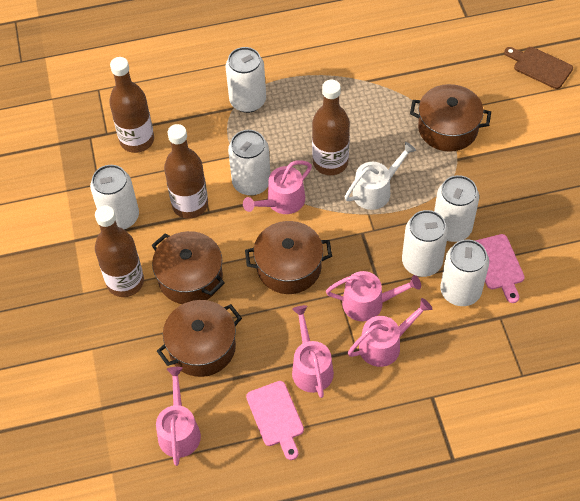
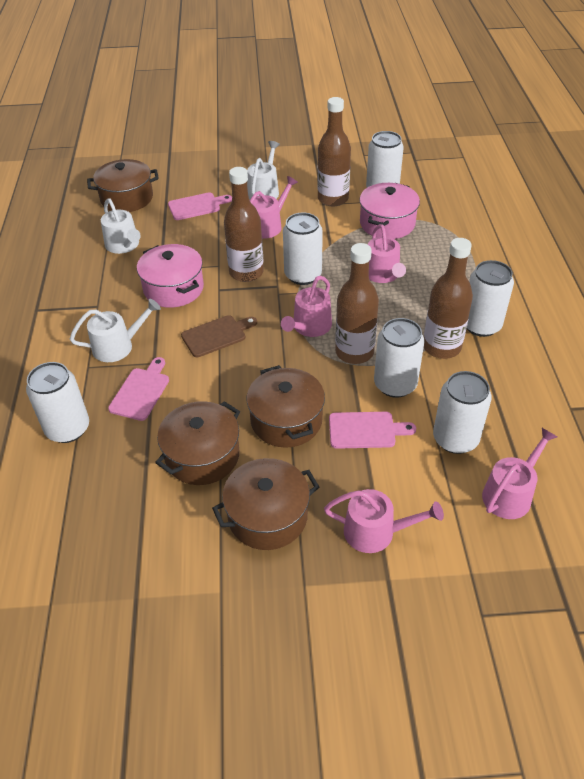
pink cutting board: 2 -> 3
pink pot: 0 -> 2
white watering can: 1 -> 3

